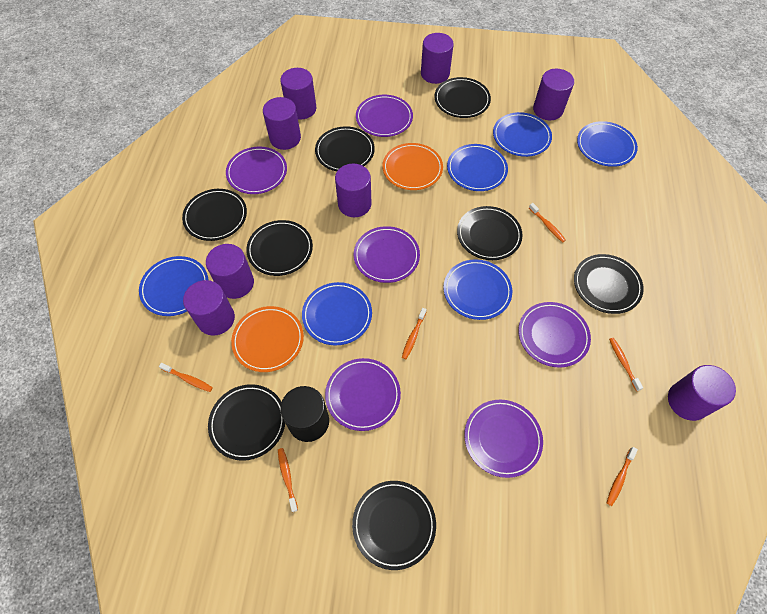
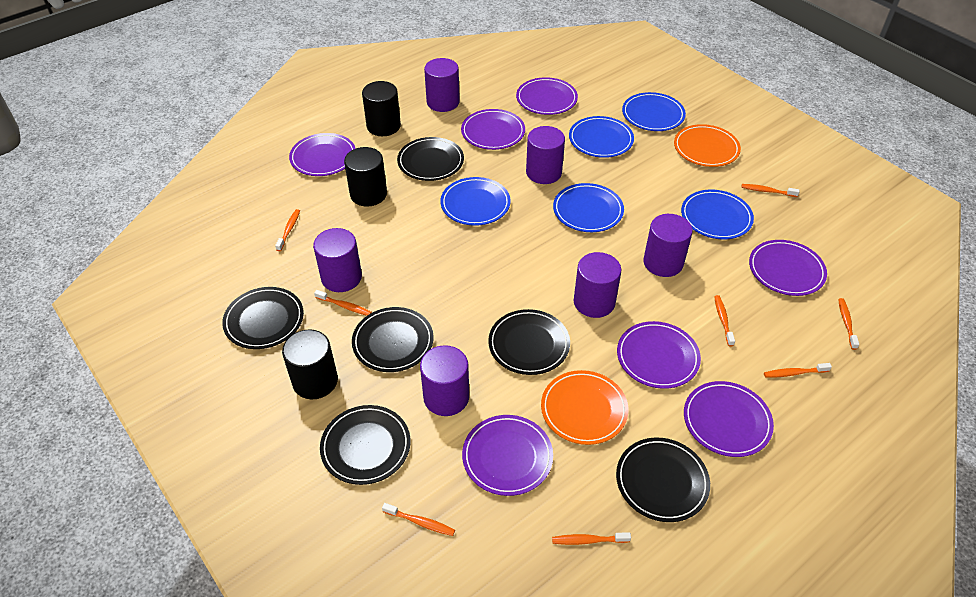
black cylinder: 1 -> 3
black plate: 8 -> 6
blue plate: 6 -> 5
orange toothbrush: 6 -> 8
purple cylinder: 8 -> 6
purple plate: 6 -> 7

